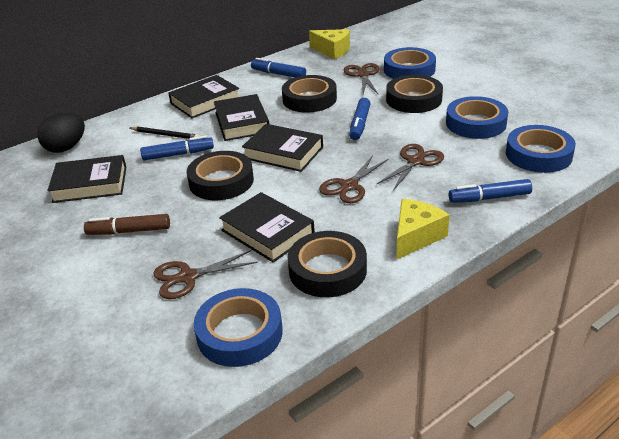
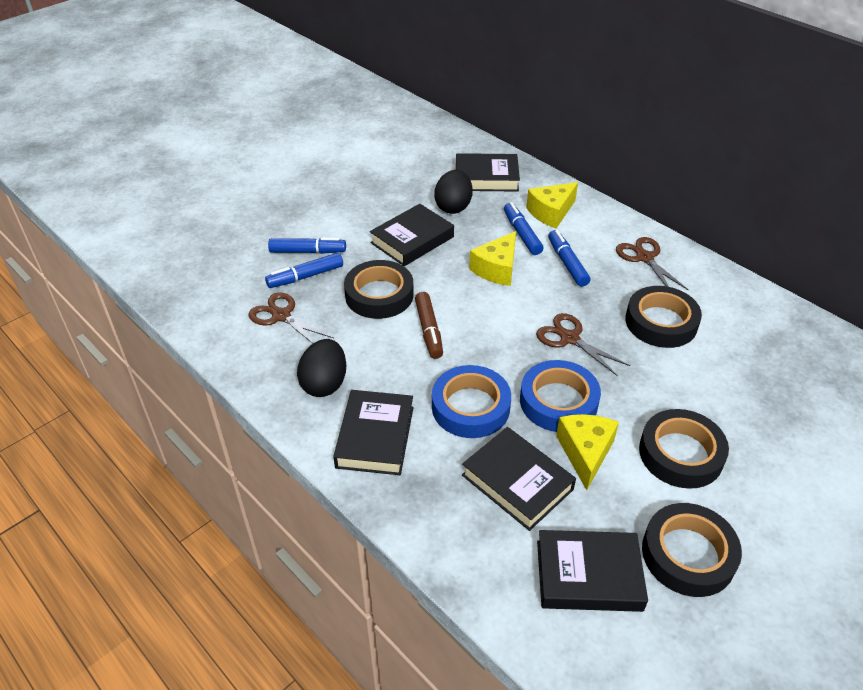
black egg: 1 -> 2
black pencil: 1 -> 0
blue tape: 4 -> 2
brown scissors: 4 -> 3
yellow cheese: 2 -> 3

